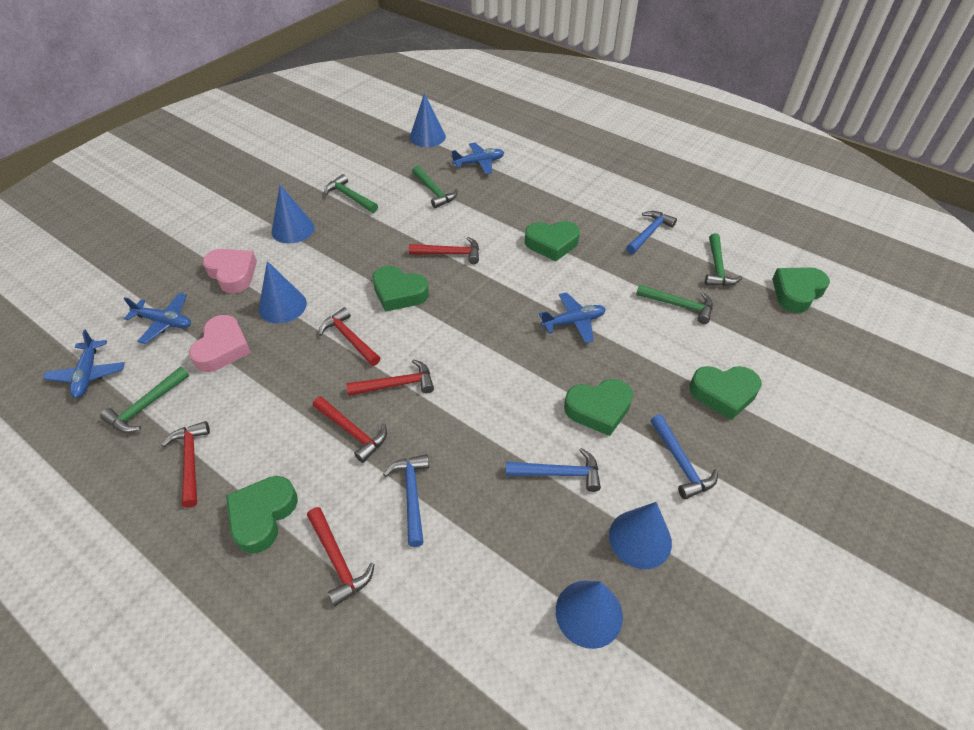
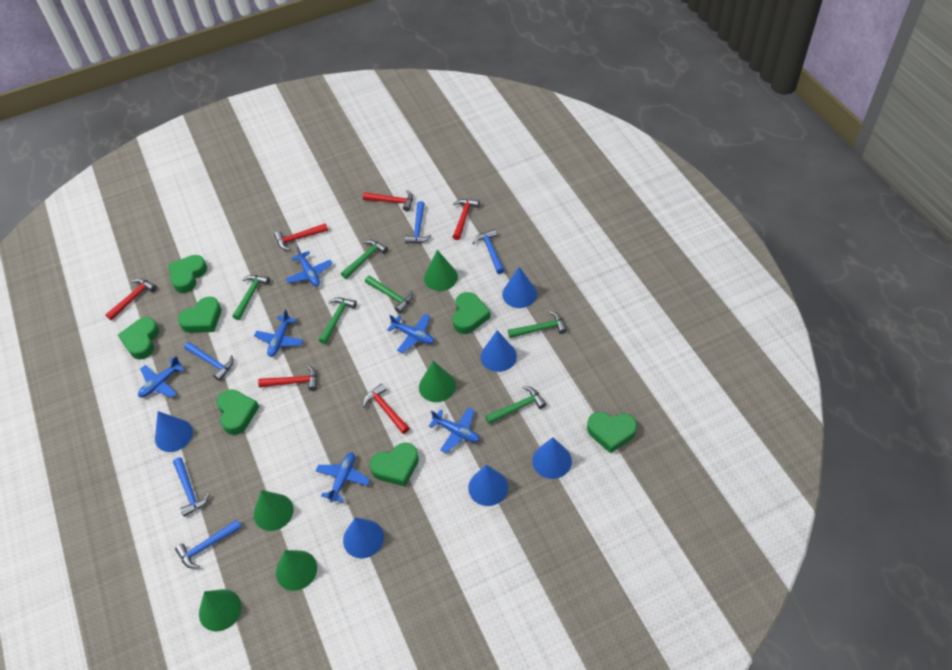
blue cone: 5 -> 6
blue hammer: 4 -> 5
blue plane: 4 -> 6
green cone: 0 -> 5
green hammer: 5 -> 6
green heart: 6 -> 7
pink heart: 2 -> 0

